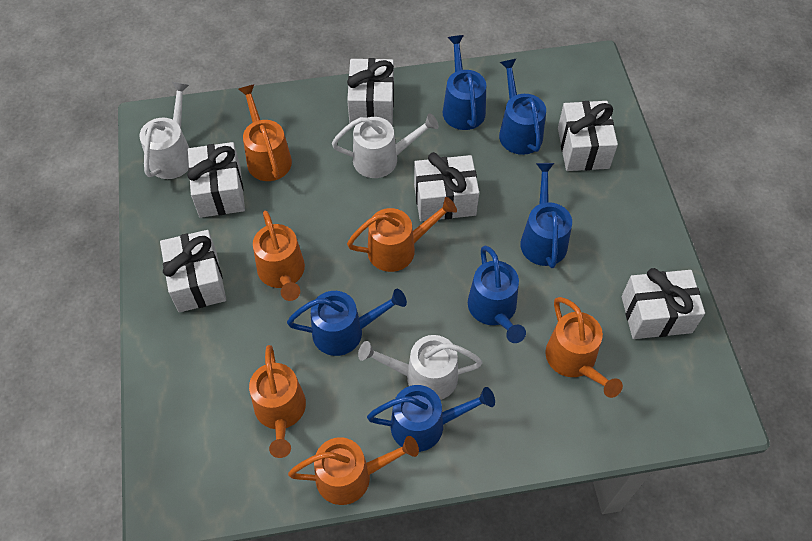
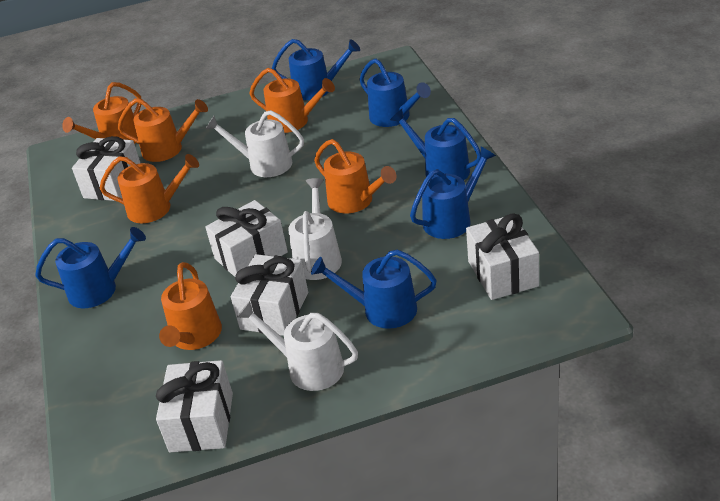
white gift: 6 -> 5

